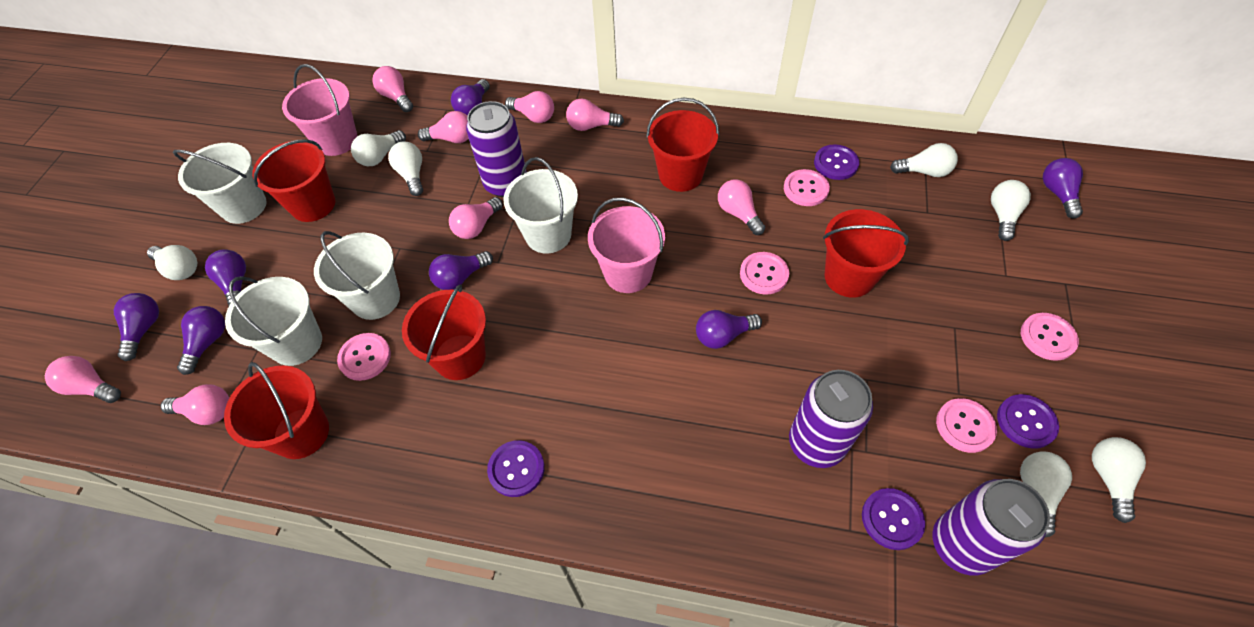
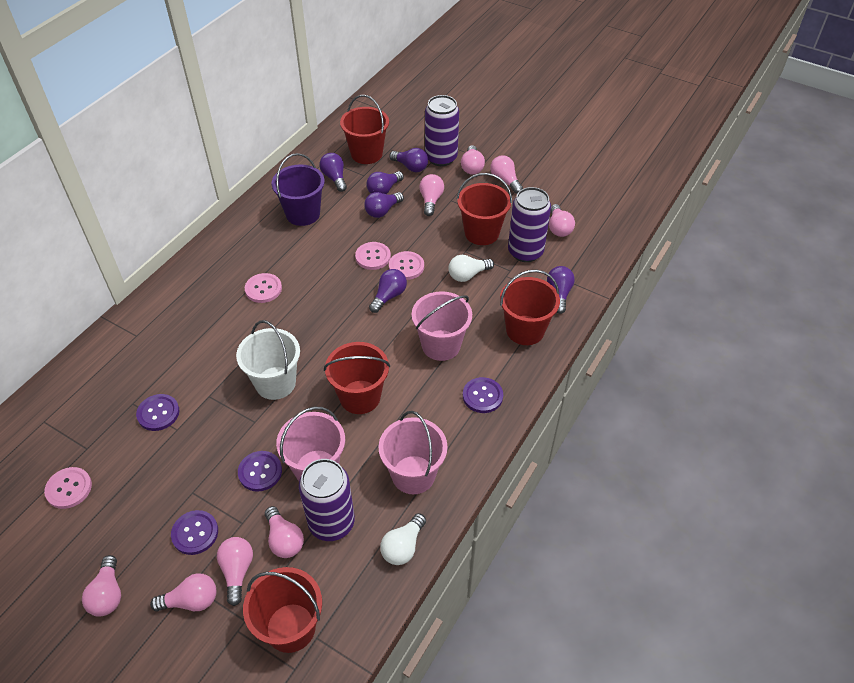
pink bucket: 2 -> 3
pink button: 5 -> 4
purple bucket: 0 -> 1
purple light bulb: 7 -> 6
white bucket: 4 -> 1
white light bulb: 7 -> 2

